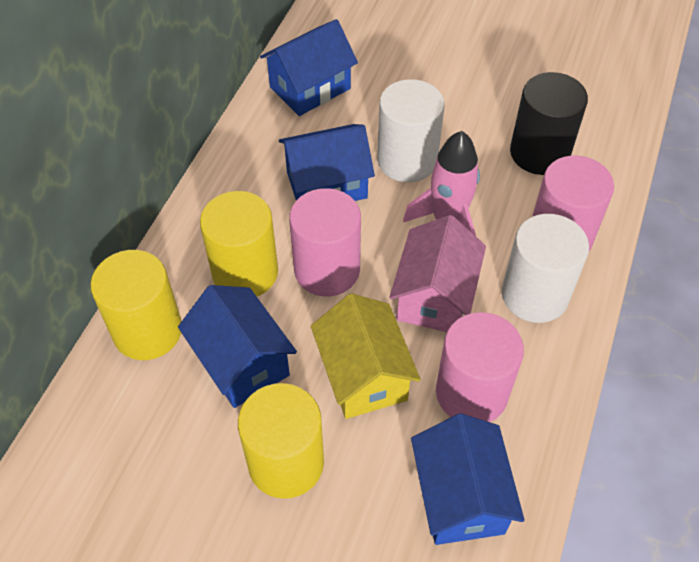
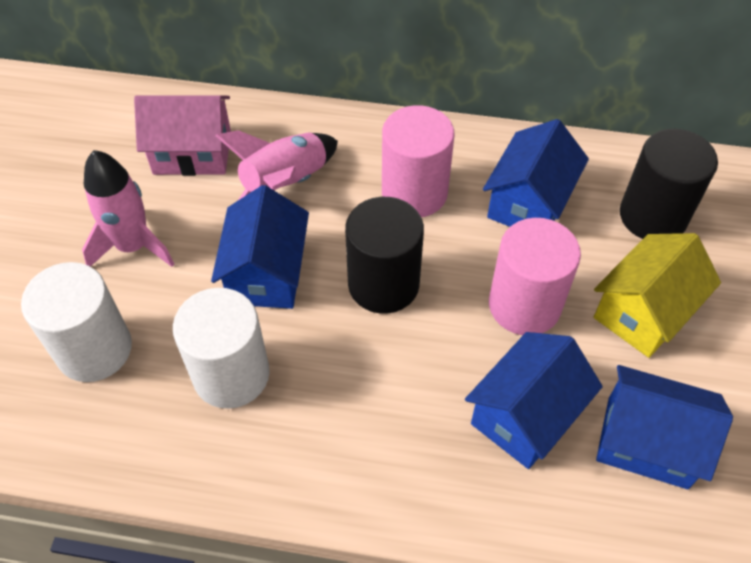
black cylinder: 1 -> 2
pink cylinder: 3 -> 2
pink rocket: 1 -> 2
yellow cylinder: 3 -> 0

